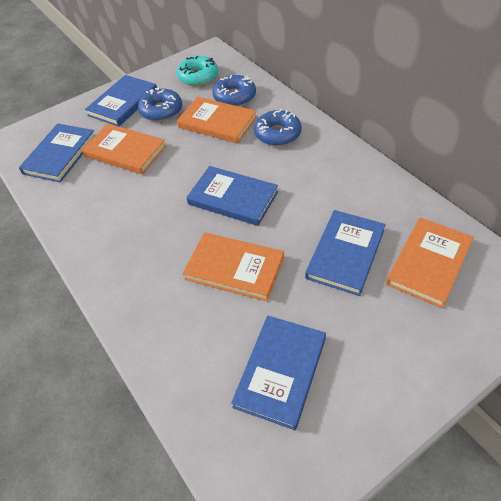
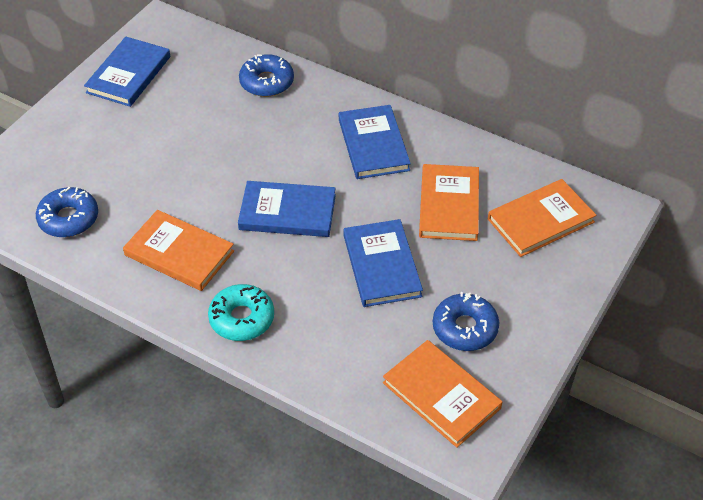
blue book: 5 -> 4

